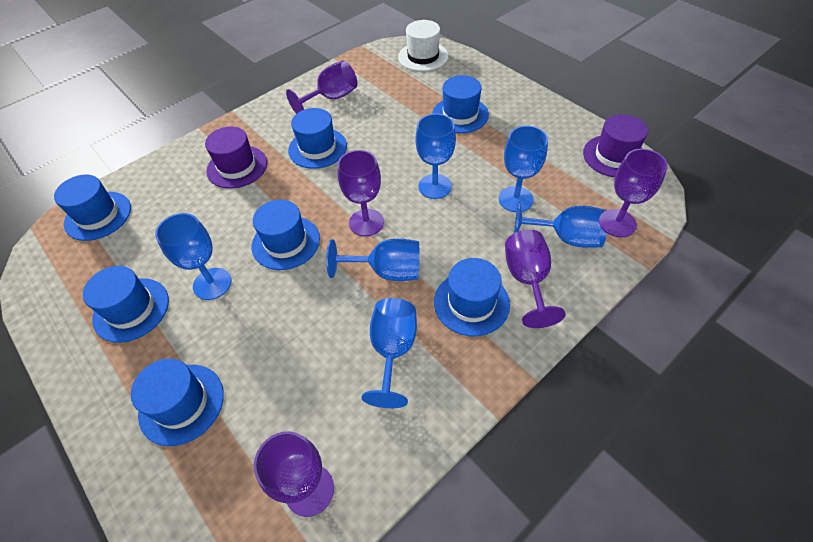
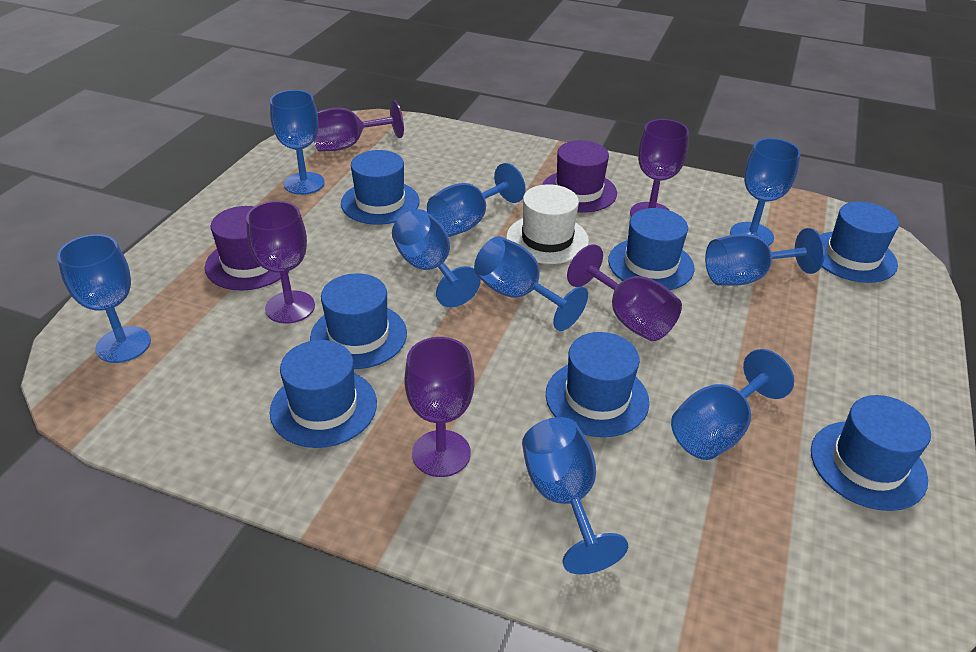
blue goblet: 6 -> 9

